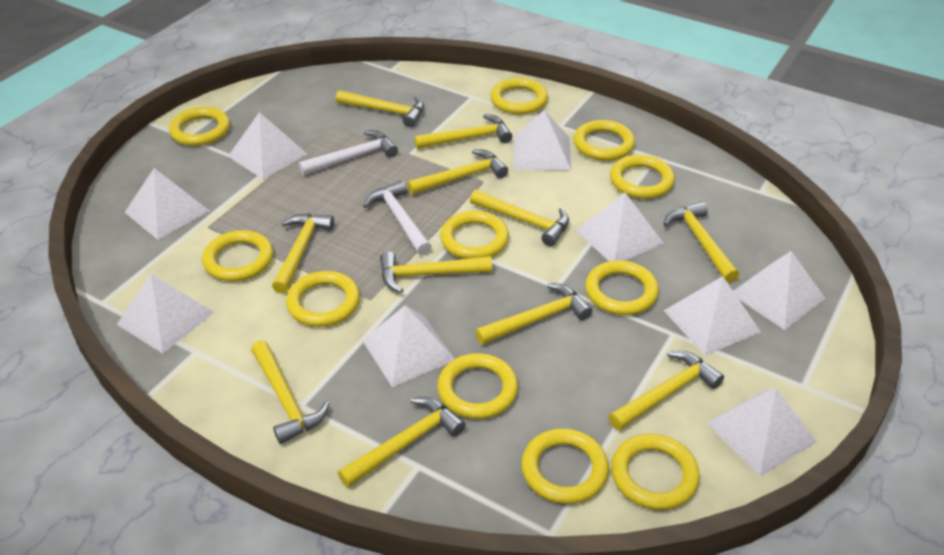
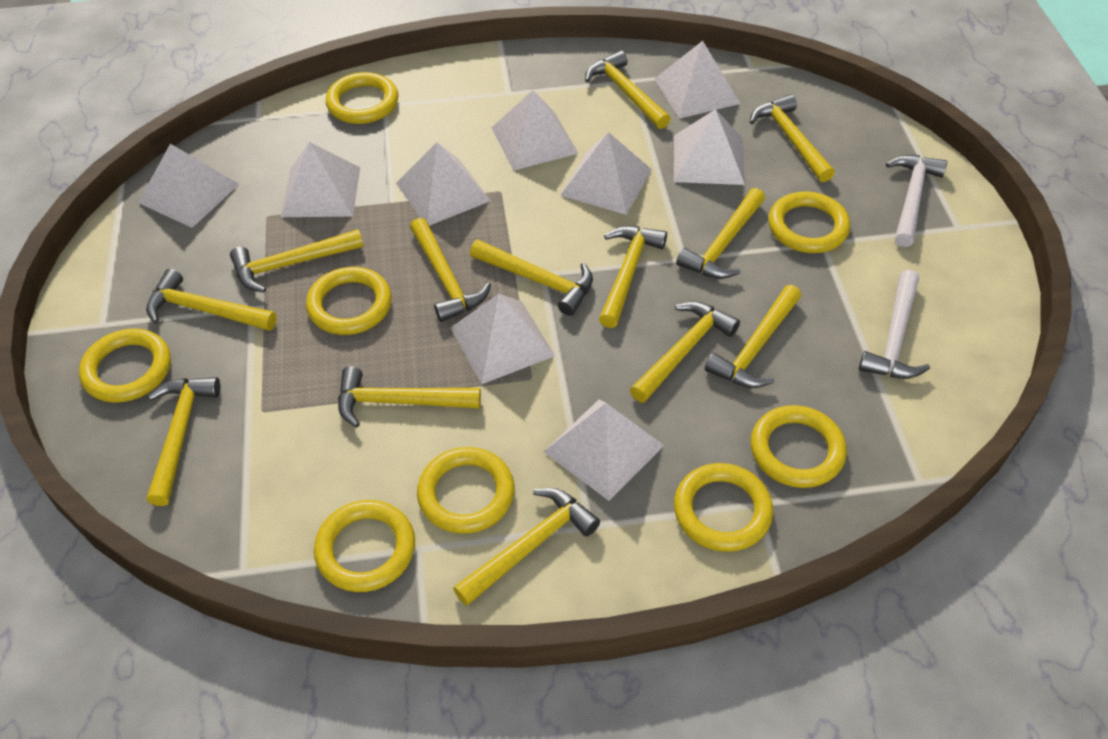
yellow hammer: 11 -> 13
yellow ring: 11 -> 8

